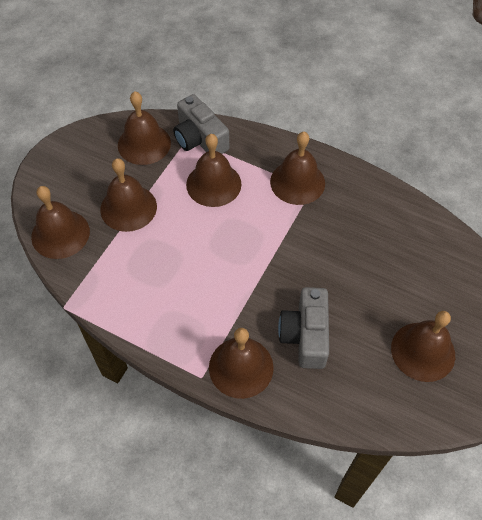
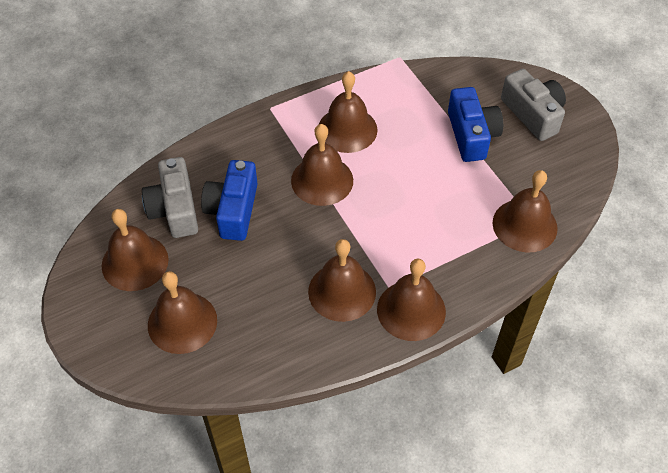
blue camera: 0 -> 2

